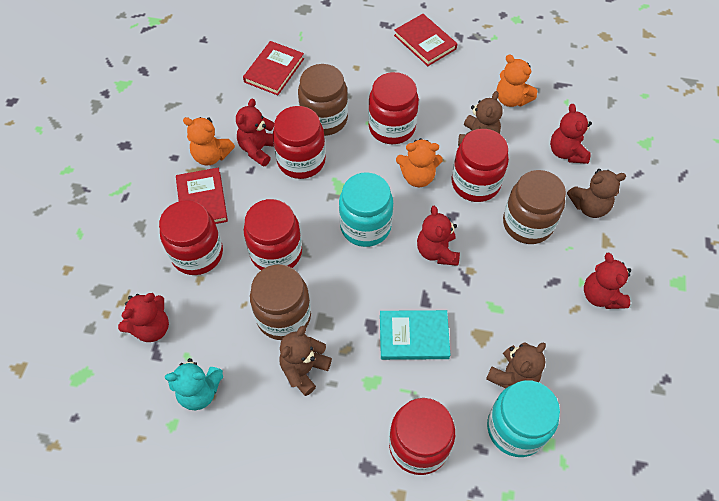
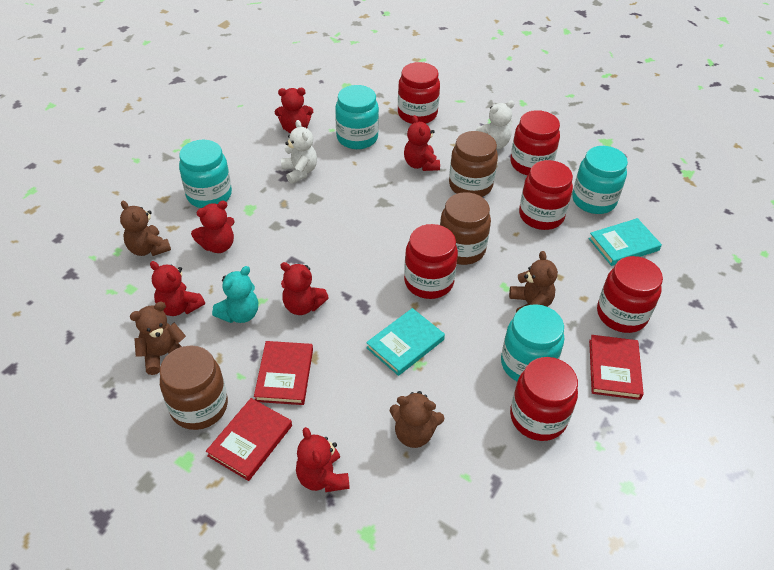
orange teddy bear: 3 -> 0
red teddy bear: 5 -> 6
turquoise book: 1 -> 2
turquoise jar: 2 -> 4
white teddy bear: 0 -> 2

